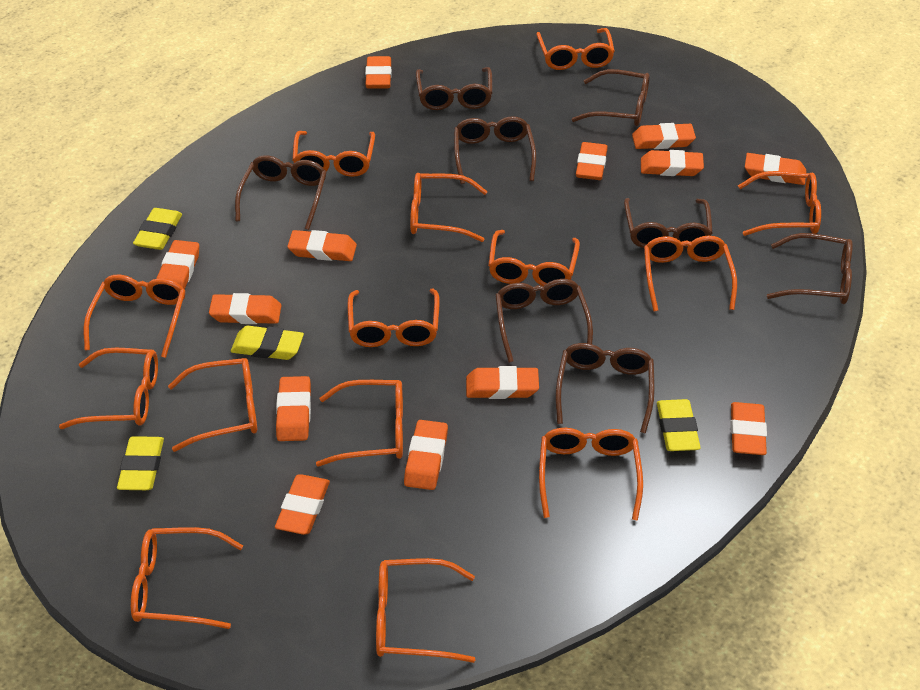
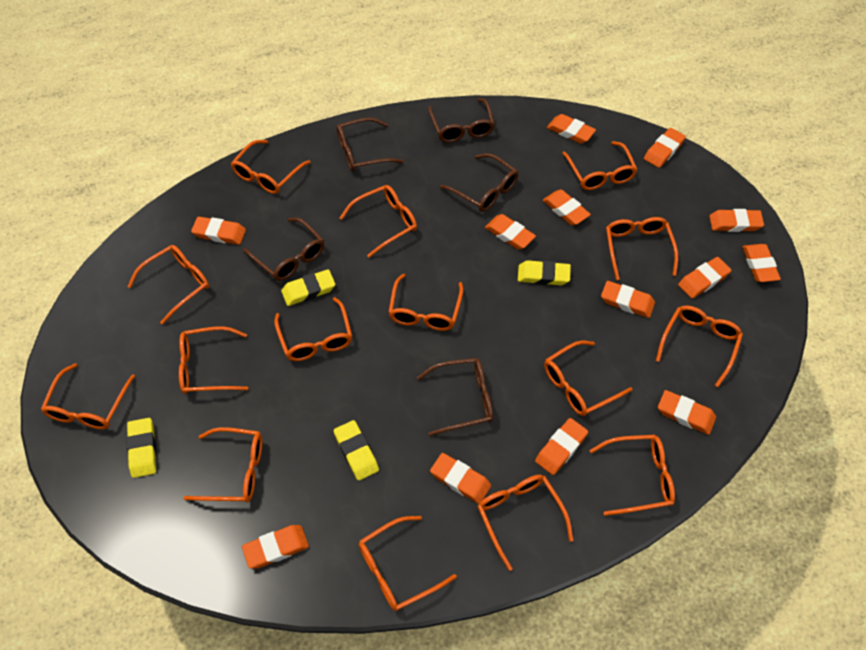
brown glasses: 8 -> 5
orange glasses: 14 -> 15

